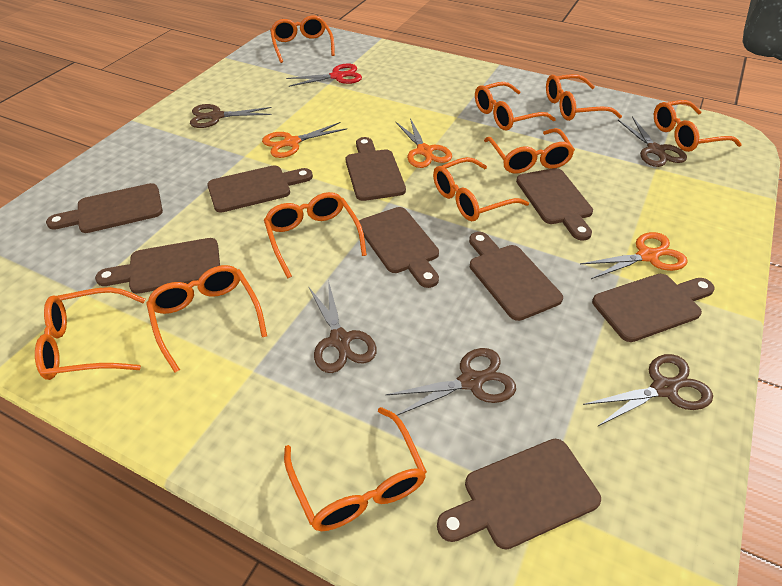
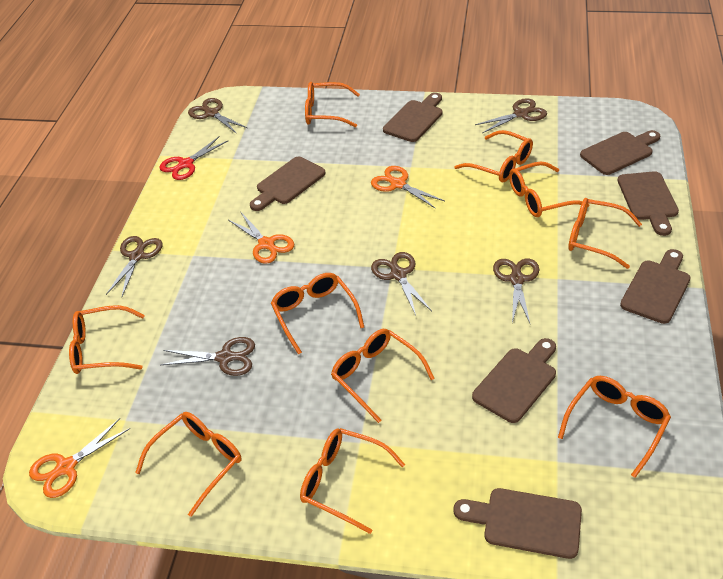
brown cutting board: 9 -> 7
brown scissors: 5 -> 6

